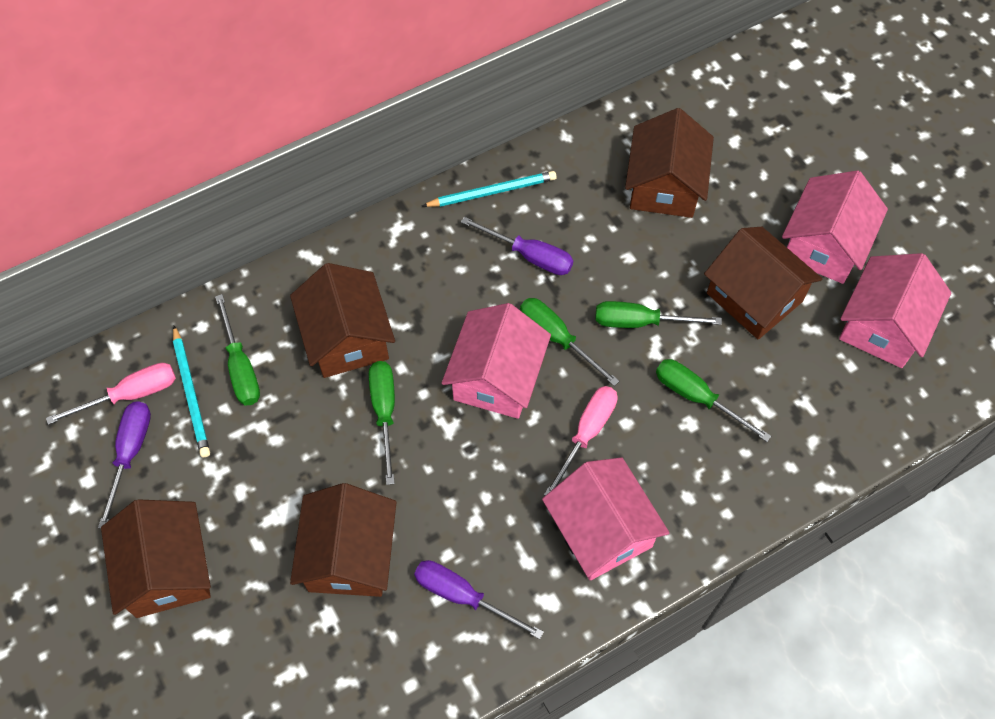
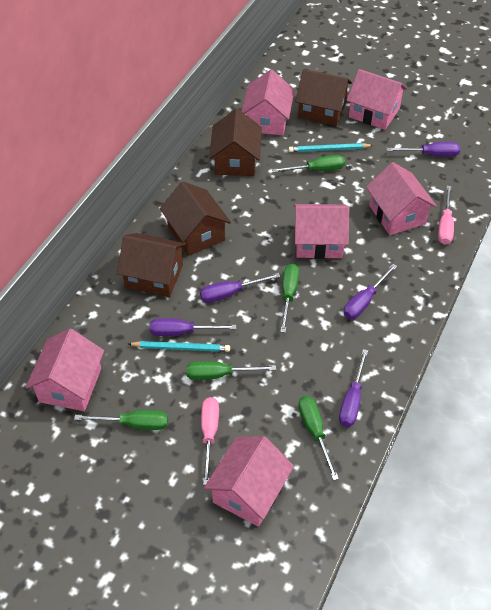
brown house: 5 -> 4
pink house: 4 -> 6
purple screwdriver: 3 -> 5

